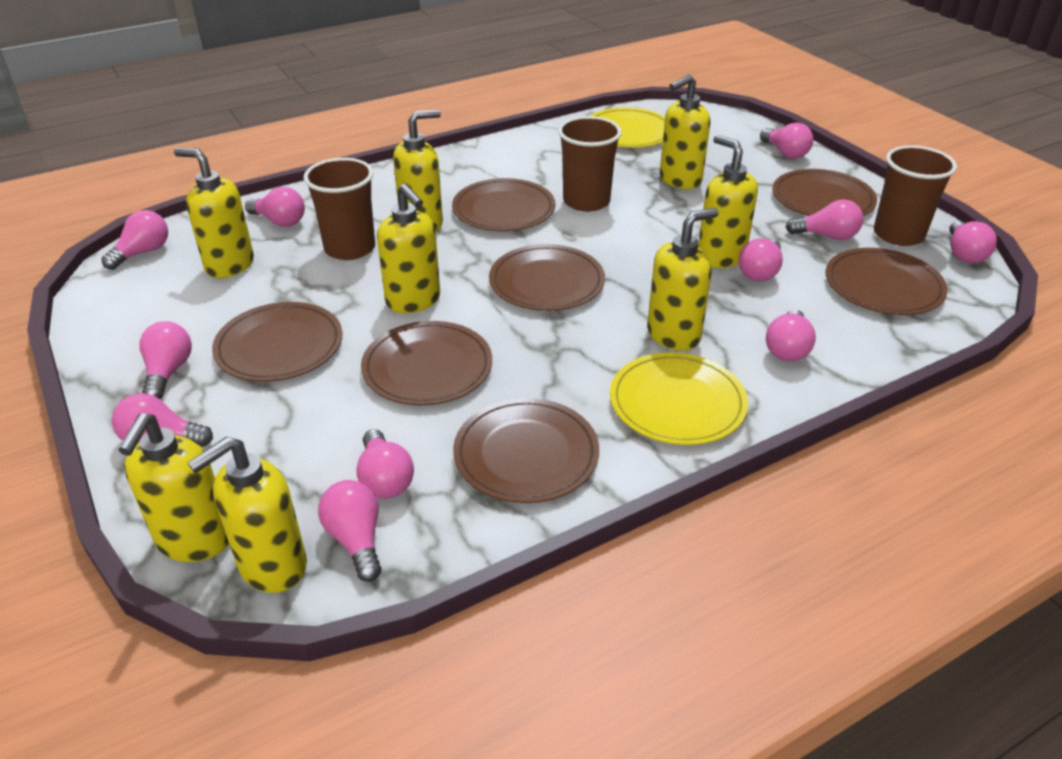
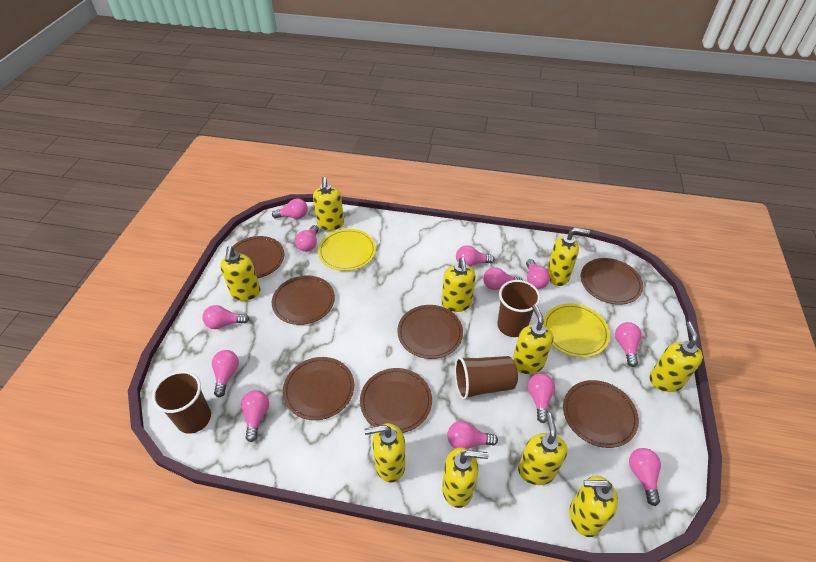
pink light bulb: 11 -> 12
yellow soap dispenser: 8 -> 10

